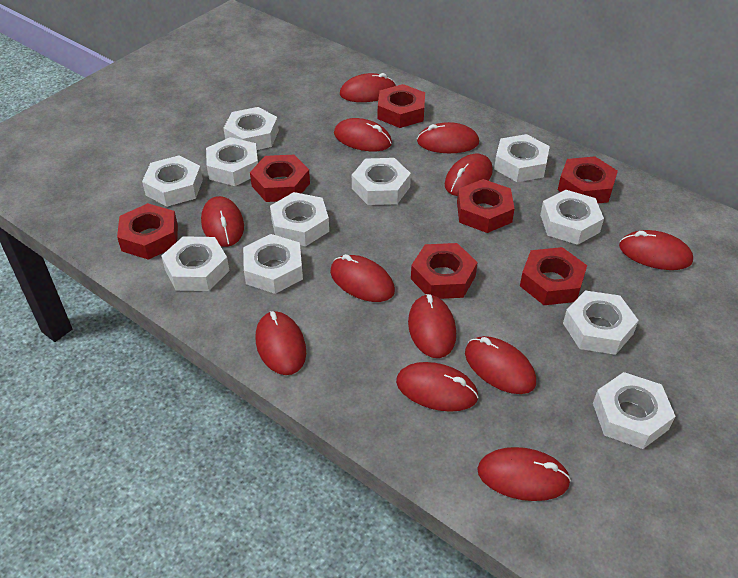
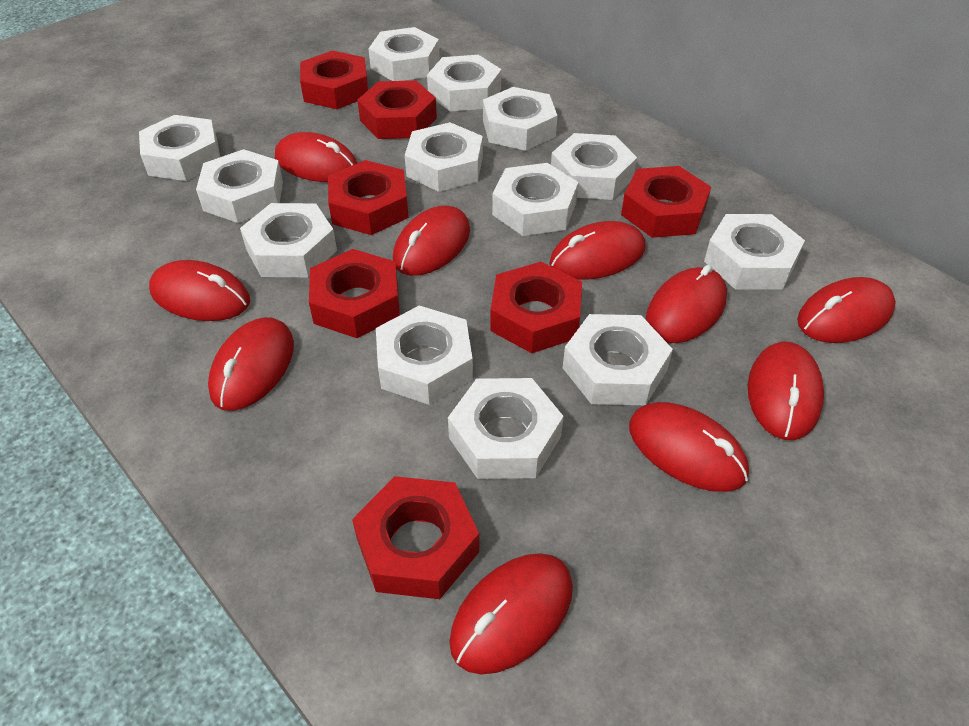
red mouse: 12 -> 10
white nut: 11 -> 13

